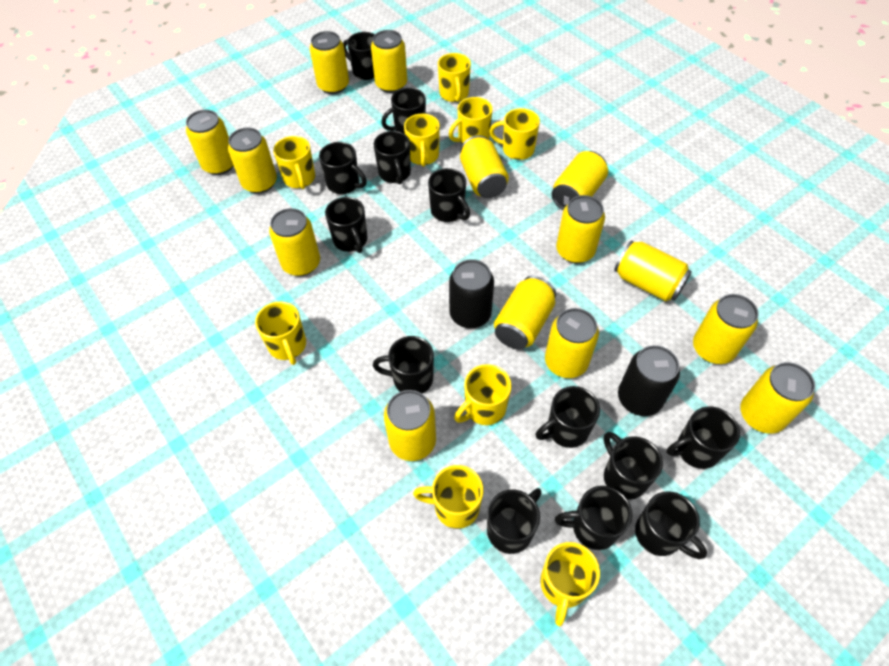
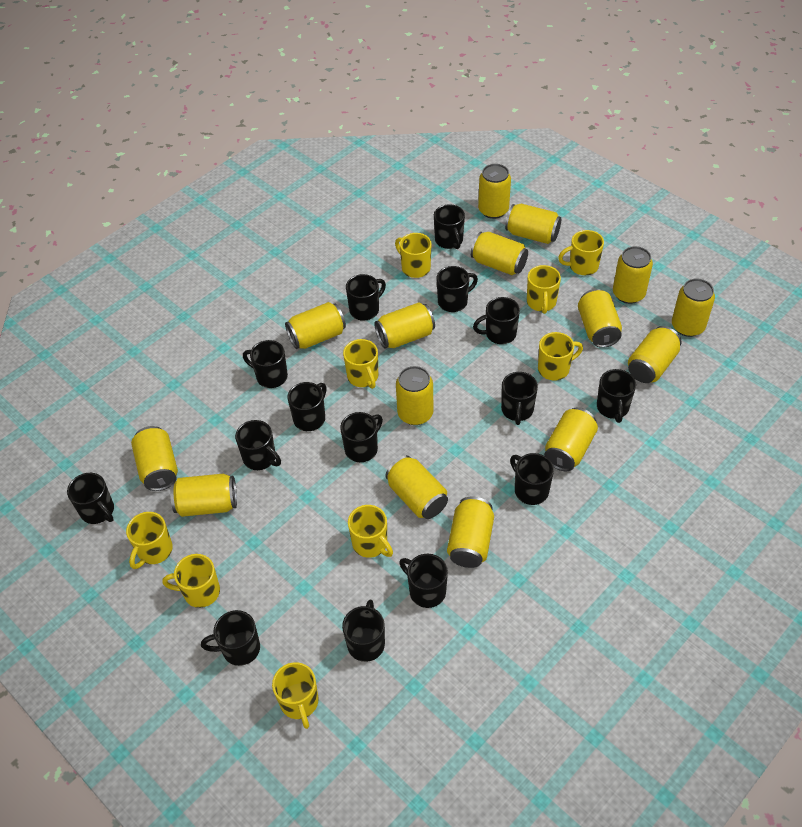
black can: 2 -> 0
black mug: 13 -> 15
yellow can: 14 -> 15

